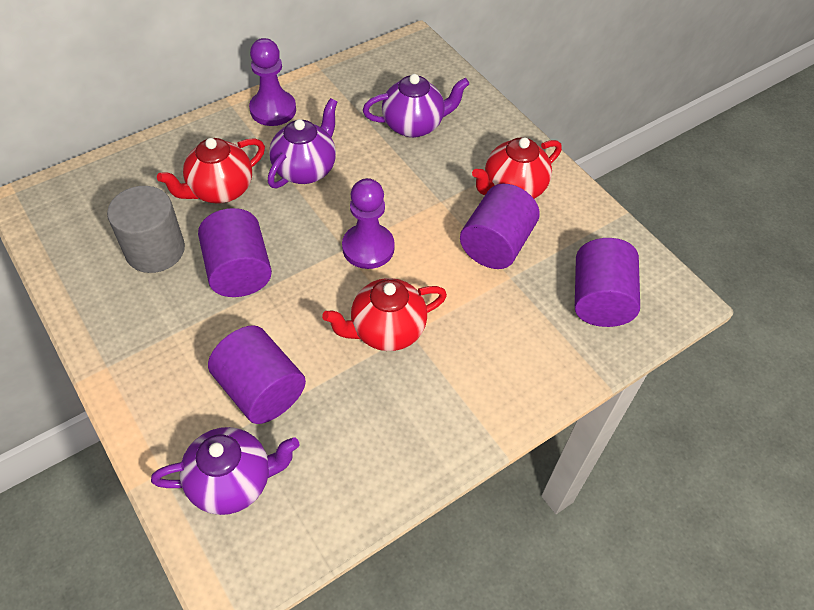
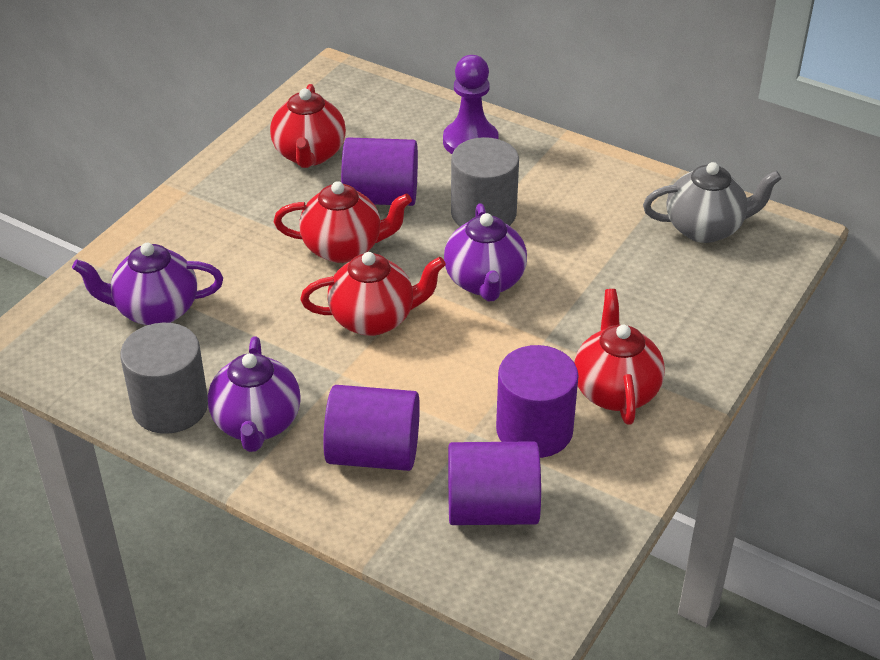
grey cylinder: 1 -> 2
grey teapot: 0 -> 1
purple pawn: 2 -> 1
red teapot: 3 -> 4

